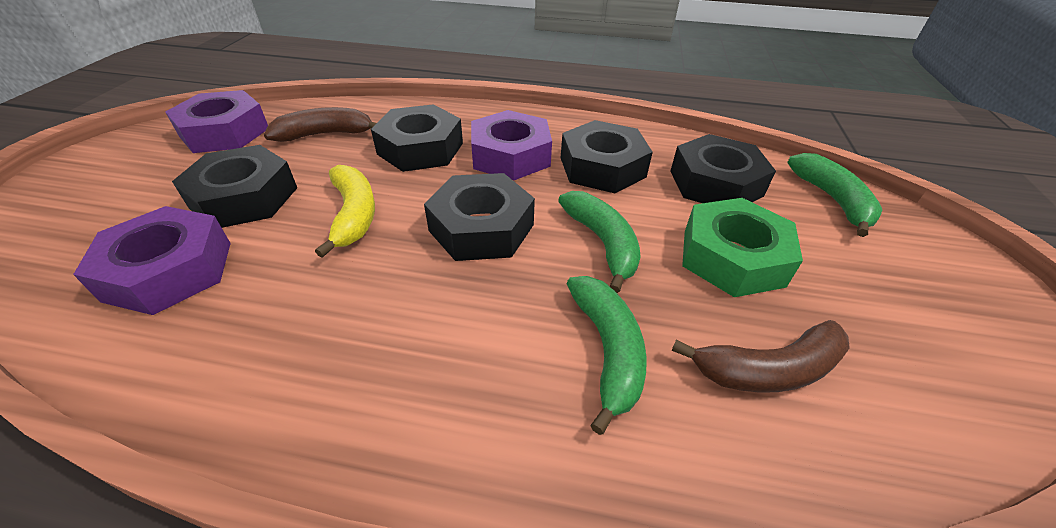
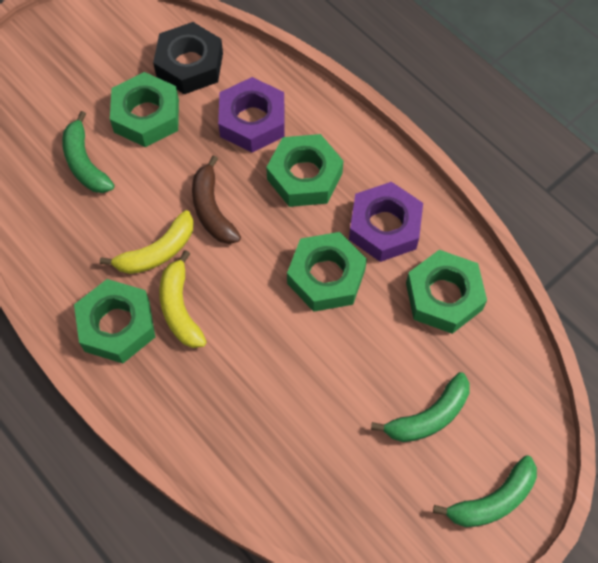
black nut: 5 -> 1
brown banana: 2 -> 1
green nut: 1 -> 5
purple nut: 3 -> 2
yellow banana: 1 -> 2

